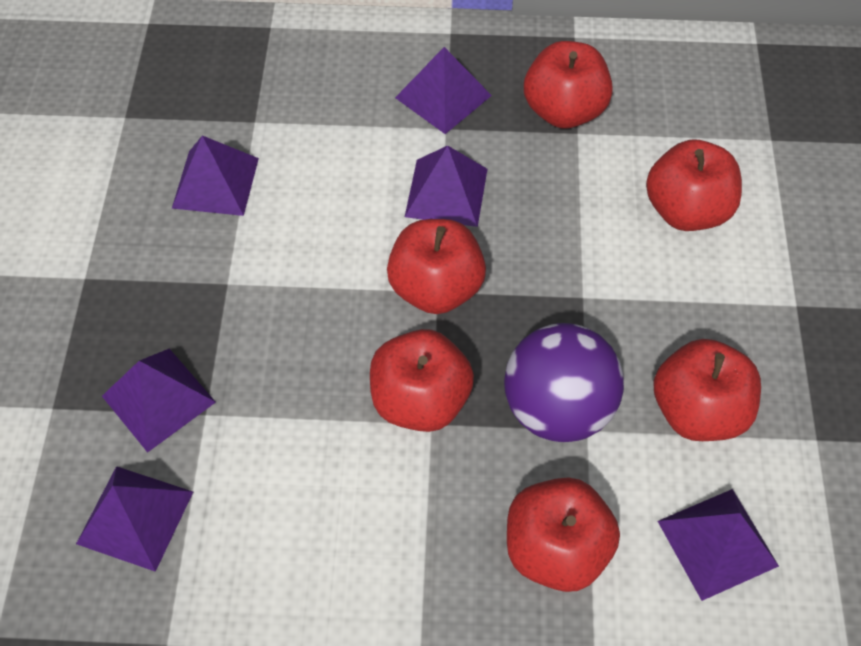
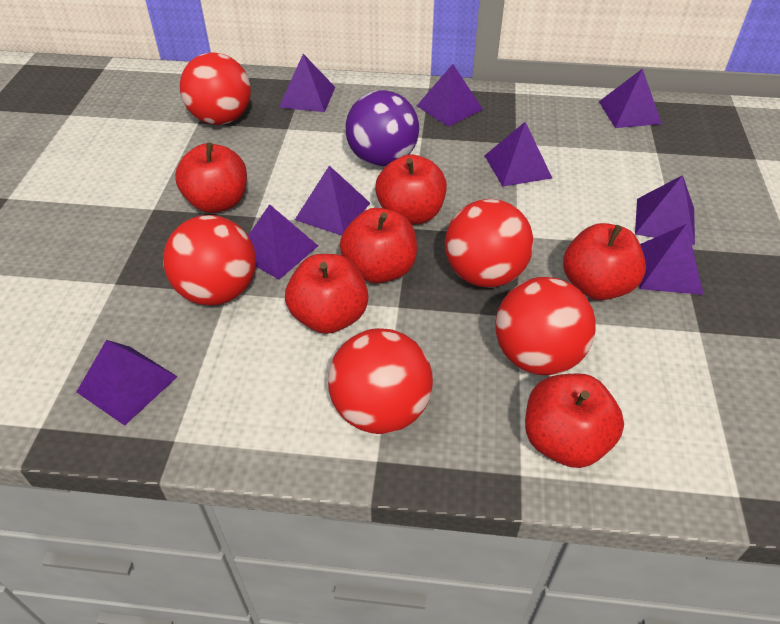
purple pyramid: 6 -> 9
red ball: 0 -> 5

